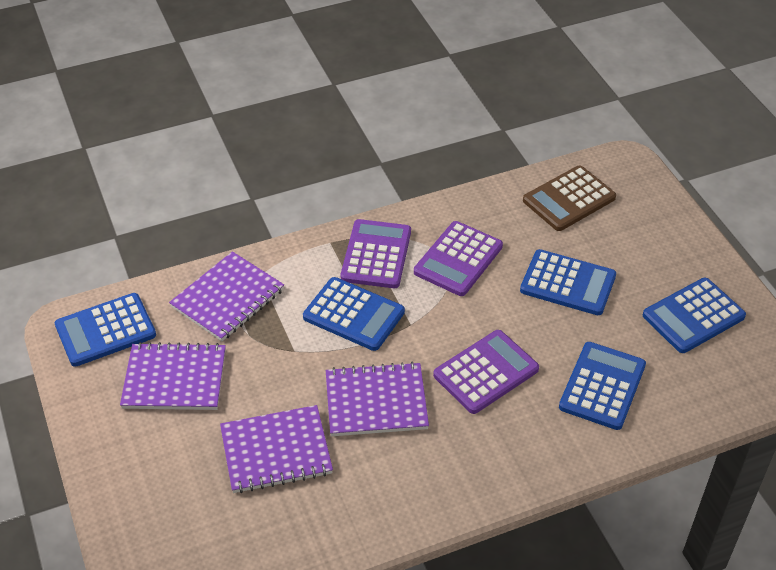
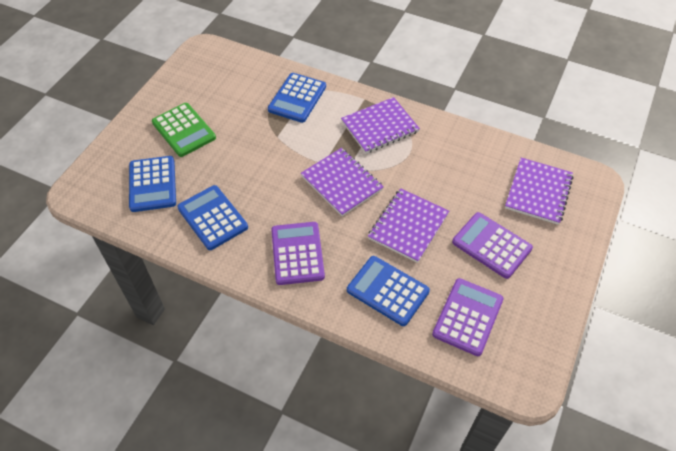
blue calculator: 5 -> 4
brown calculator: 1 -> 0
green calculator: 0 -> 1

